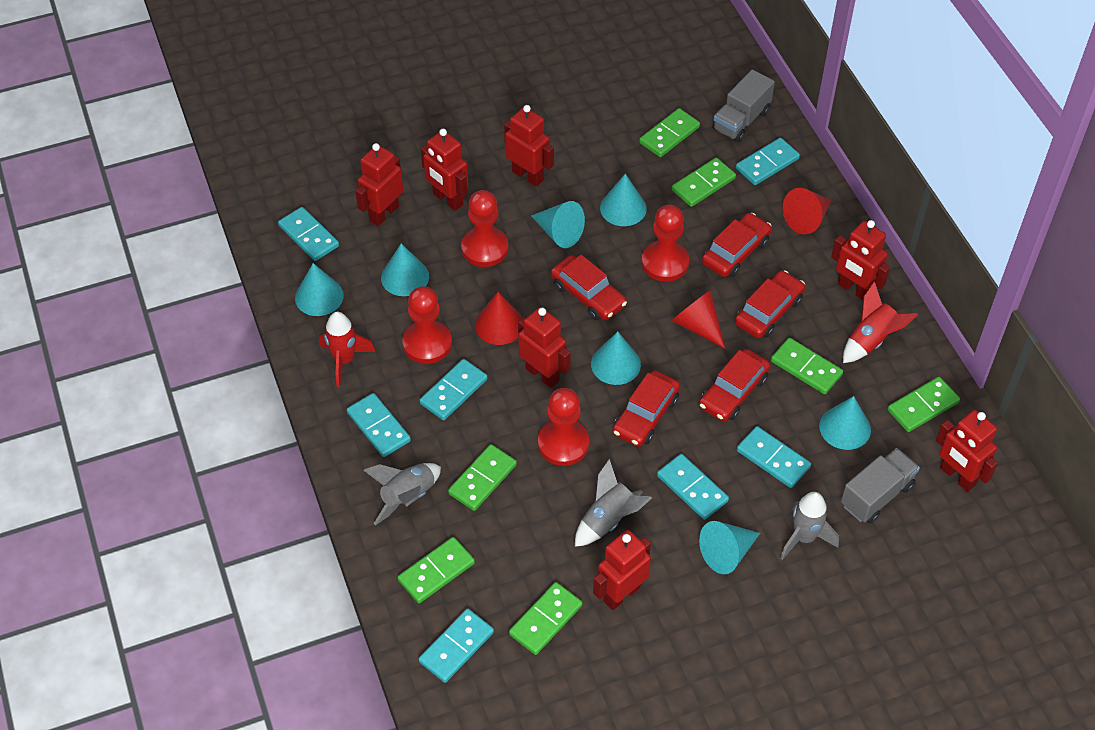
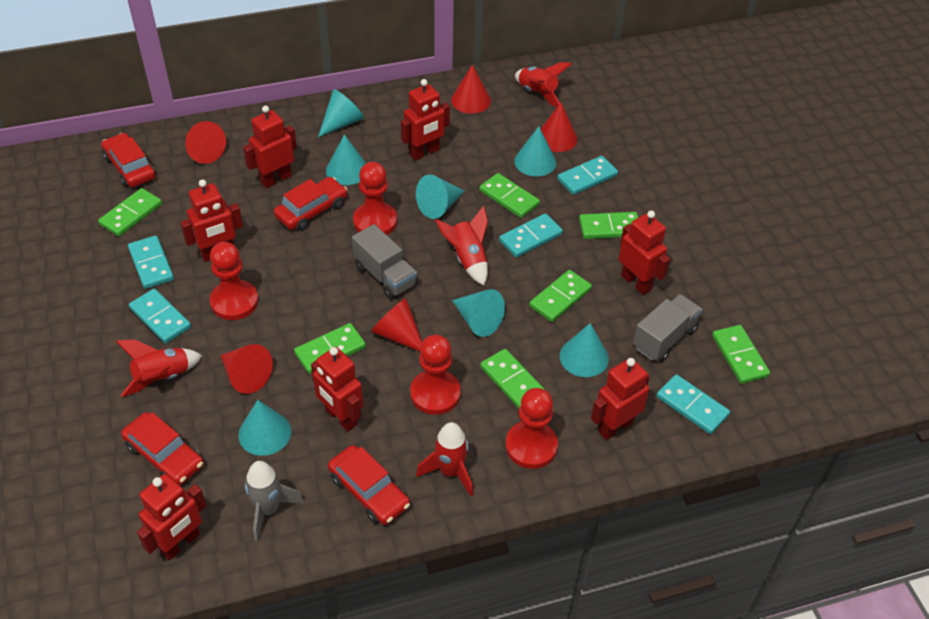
grey rocket: 3 -> 1
red car: 5 -> 4
red cone: 3 -> 5
red rocket: 2 -> 4
turquoise domino: 7 -> 5

